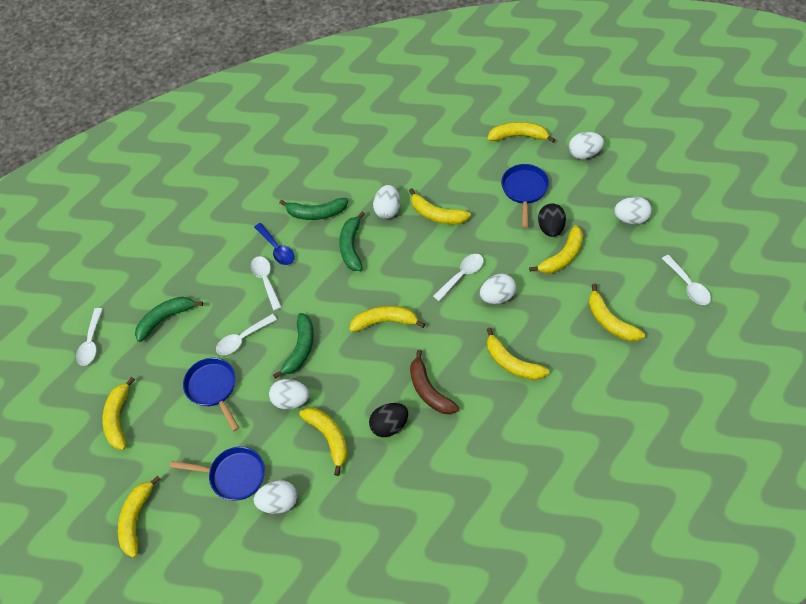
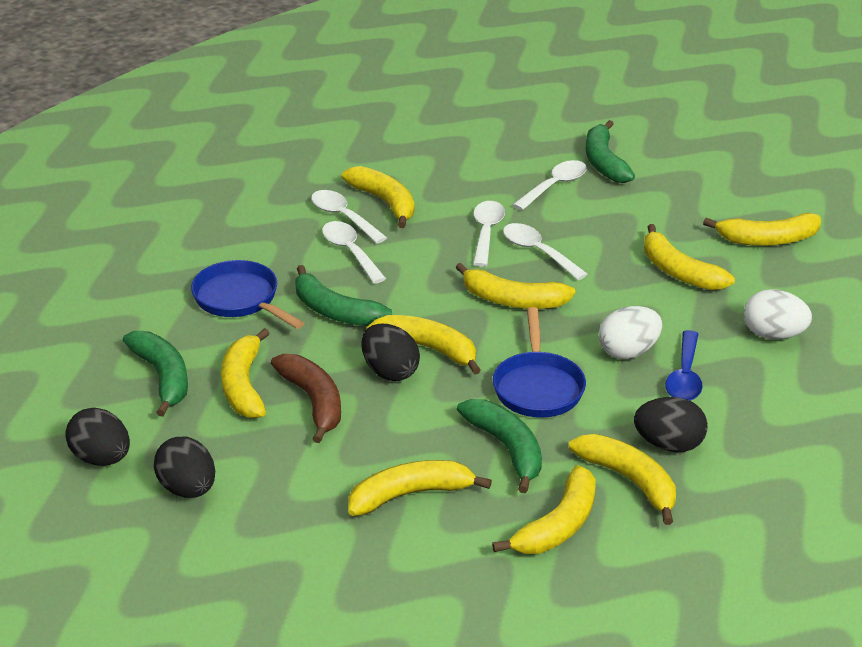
black egg: 2 -> 4
blue pan: 3 -> 2
white egg: 6 -> 2

